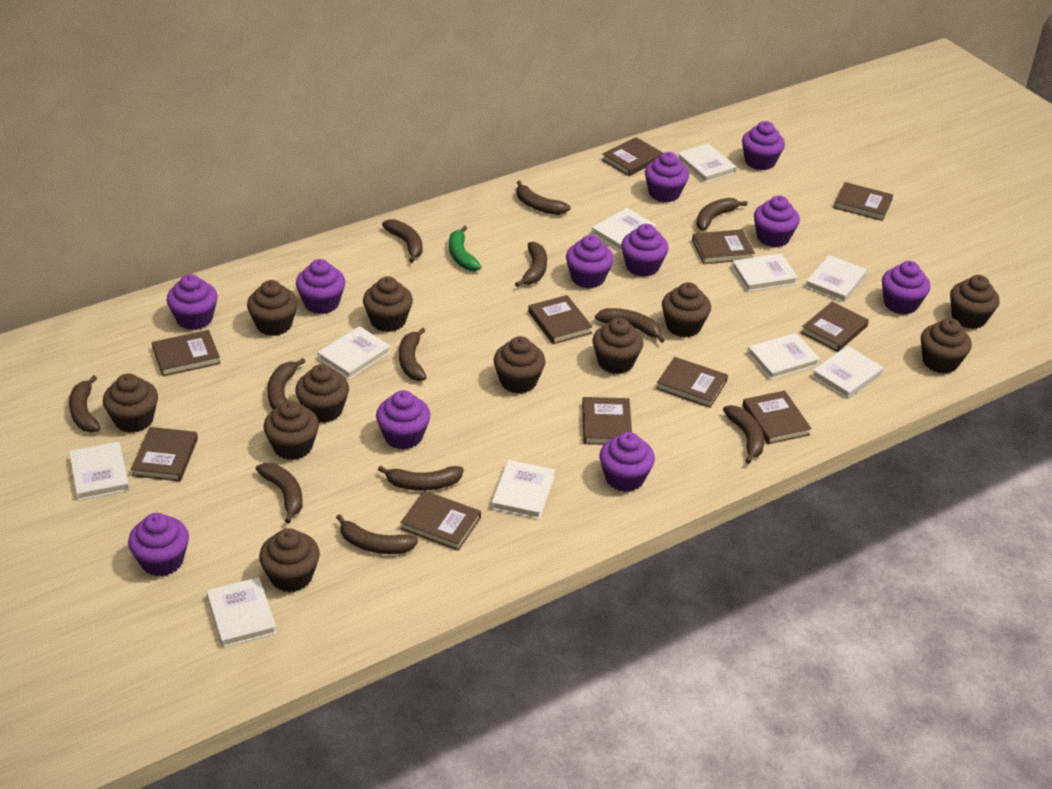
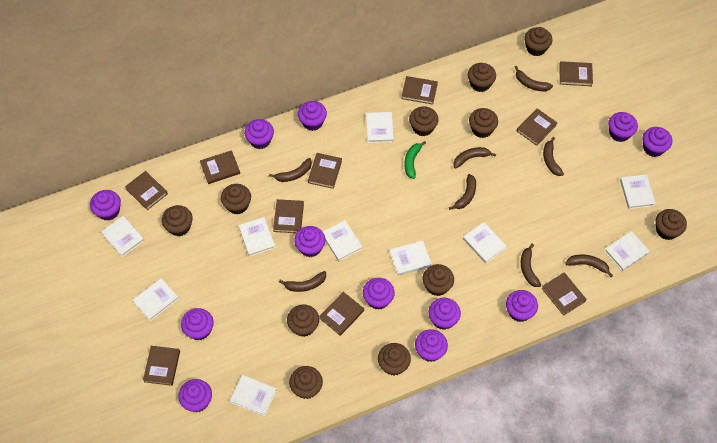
brown banana: 12 -> 8
brown book: 11 -> 10
purple cupcake: 11 -> 12

